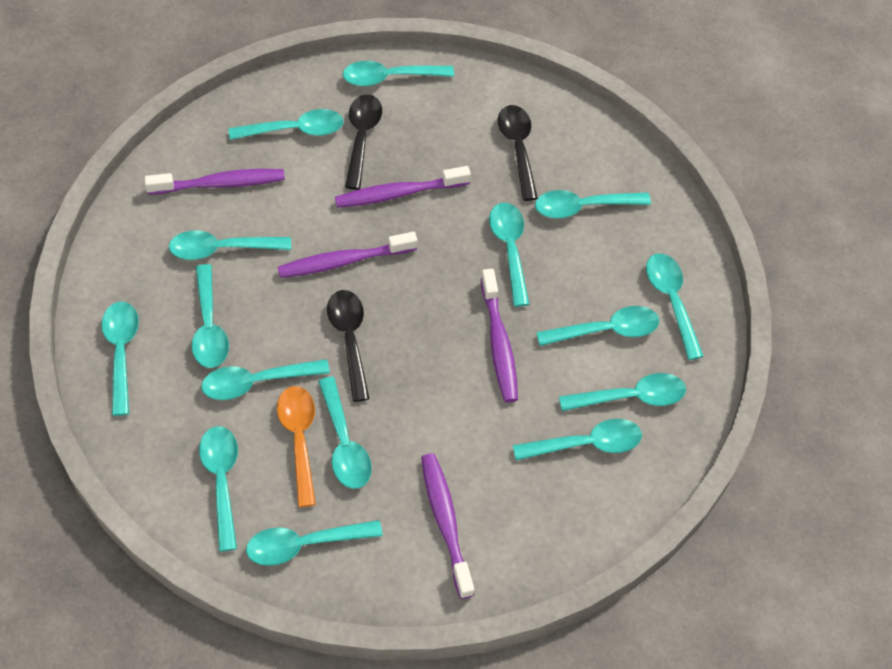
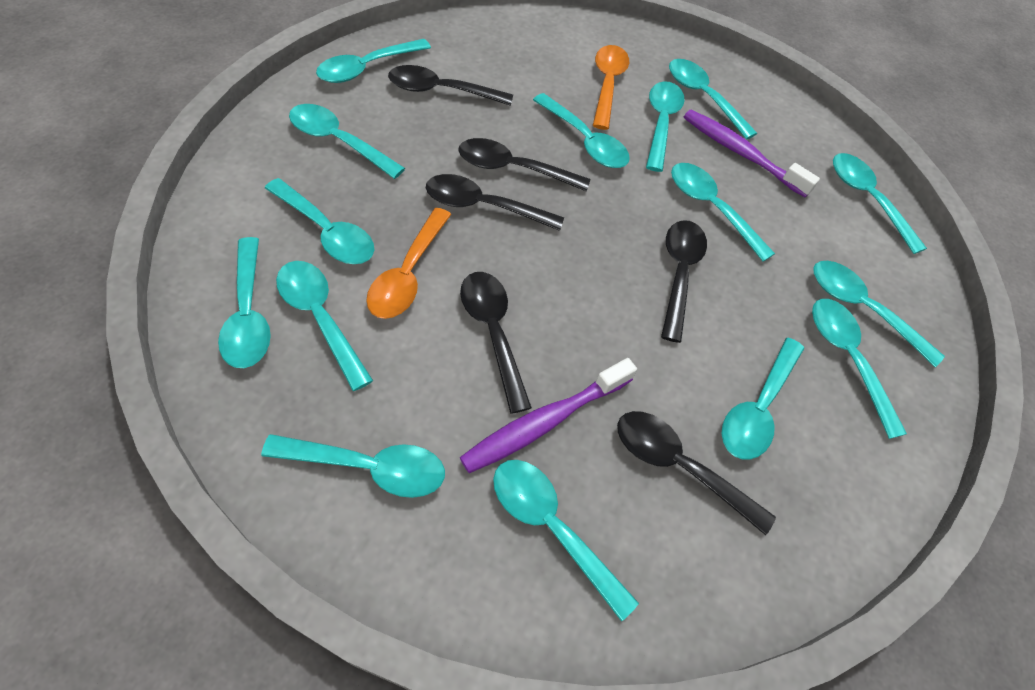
black spoon: 3 -> 6
orange spoon: 1 -> 2
purple toothbrush: 5 -> 2

